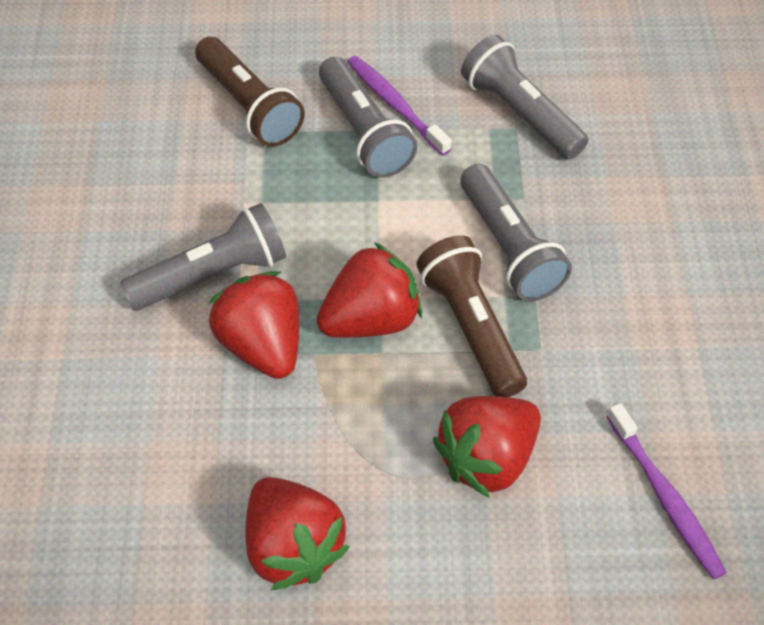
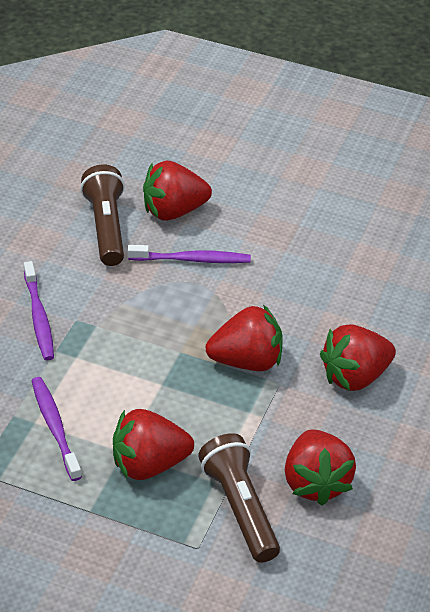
grey flashlight: 4 -> 0
purple toothbrush: 2 -> 3
red strawberry: 4 -> 5

